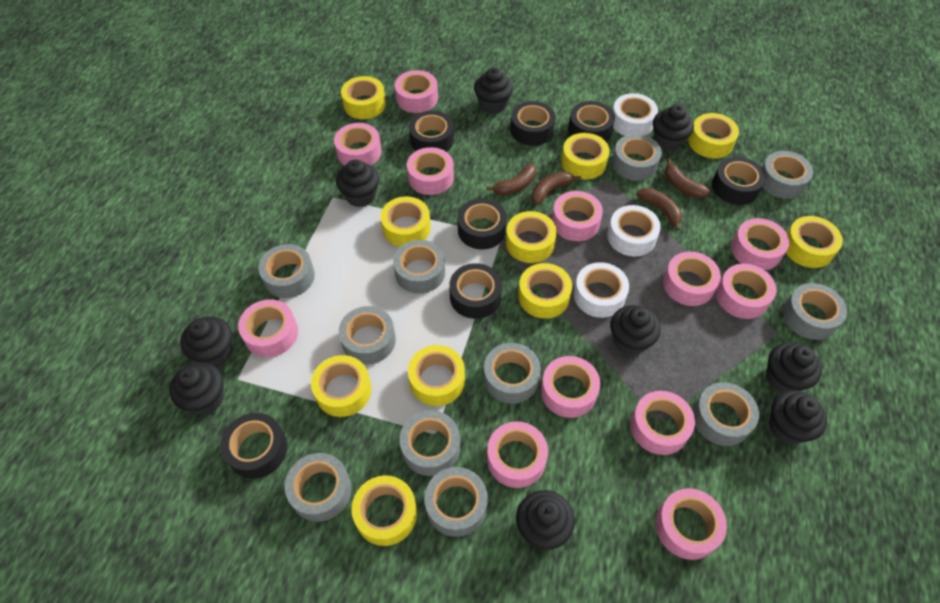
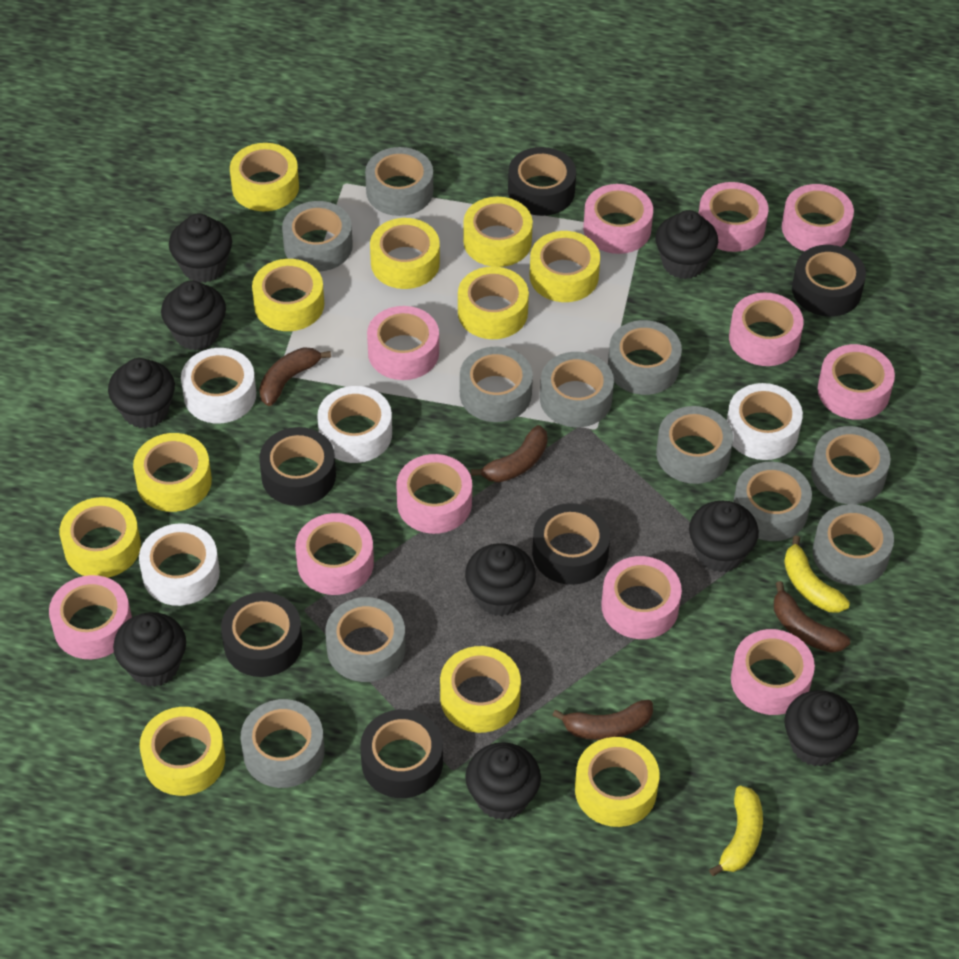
black tape: 7 -> 6
pink tape: 12 -> 11
white tape: 3 -> 4
yellow banana: 0 -> 2
yellow tape: 10 -> 11

